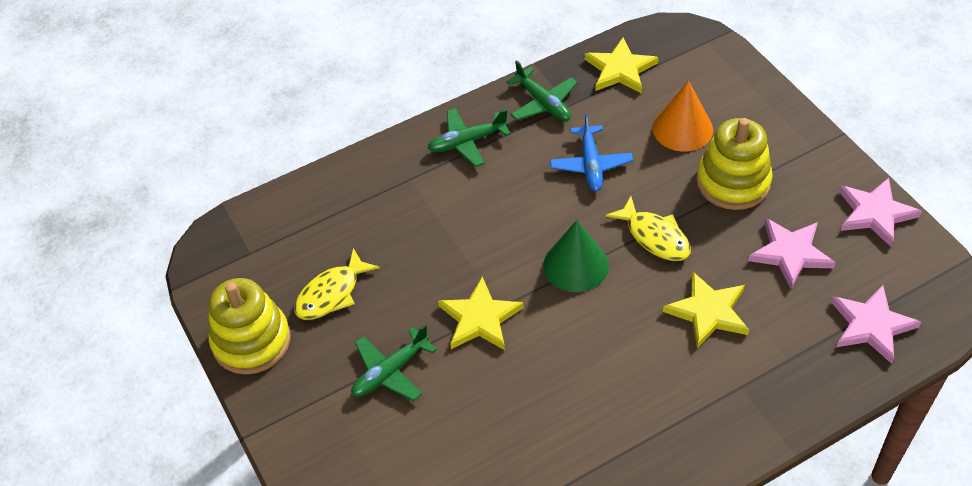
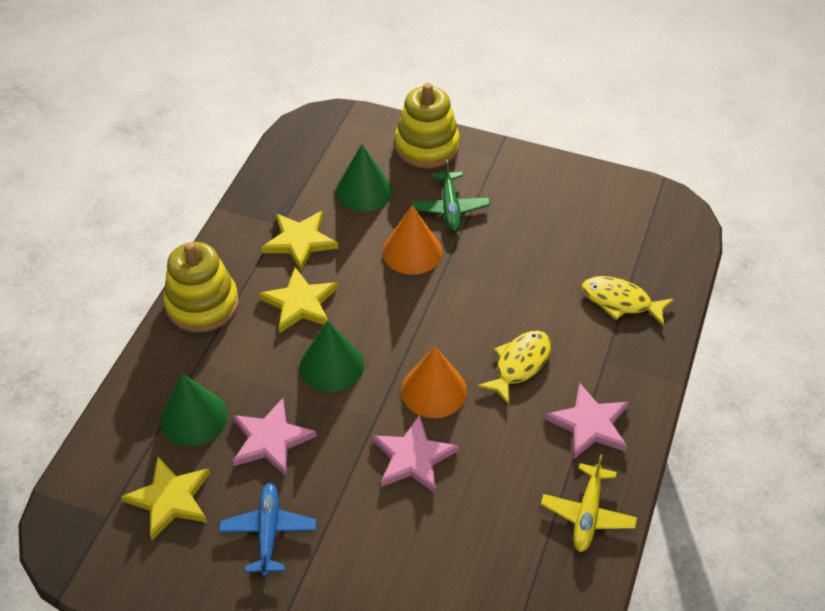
green cone: 1 -> 3
green plane: 3 -> 1
orange cone: 1 -> 2
yellow plane: 0 -> 1

